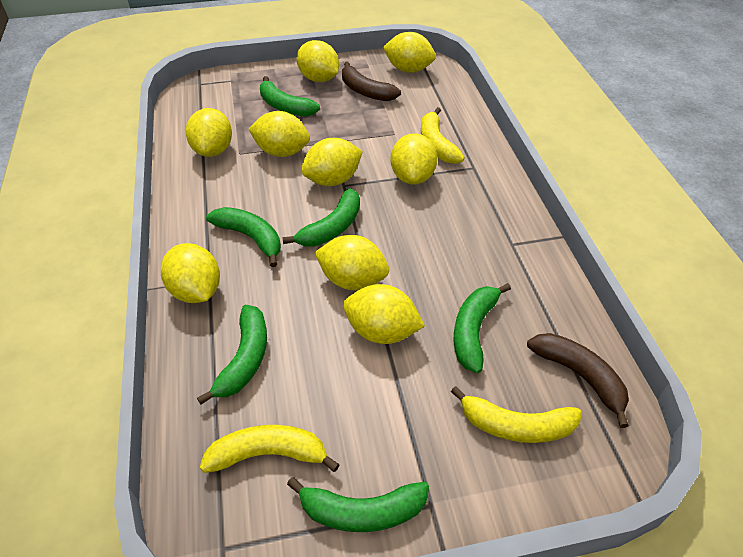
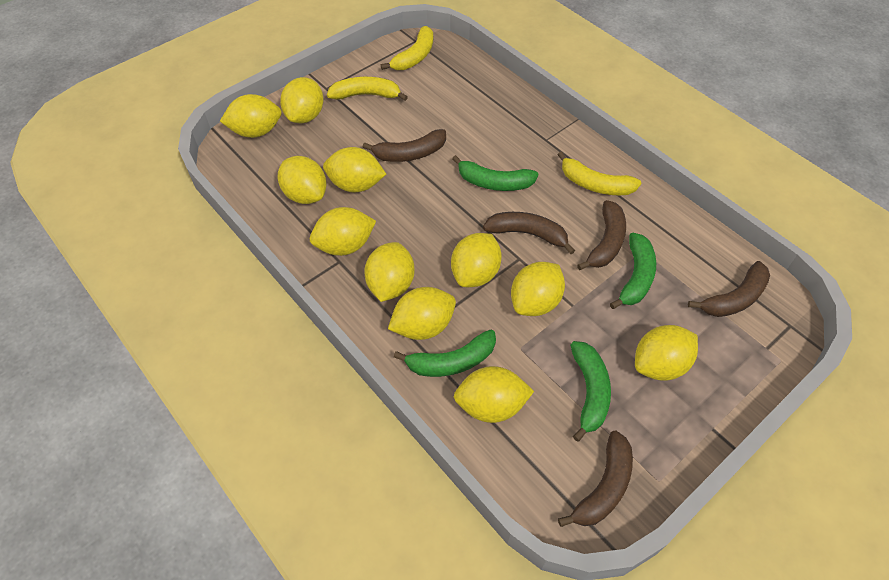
brown banana: 2 -> 5
green banana: 6 -> 4
yellow lemon: 9 -> 11

